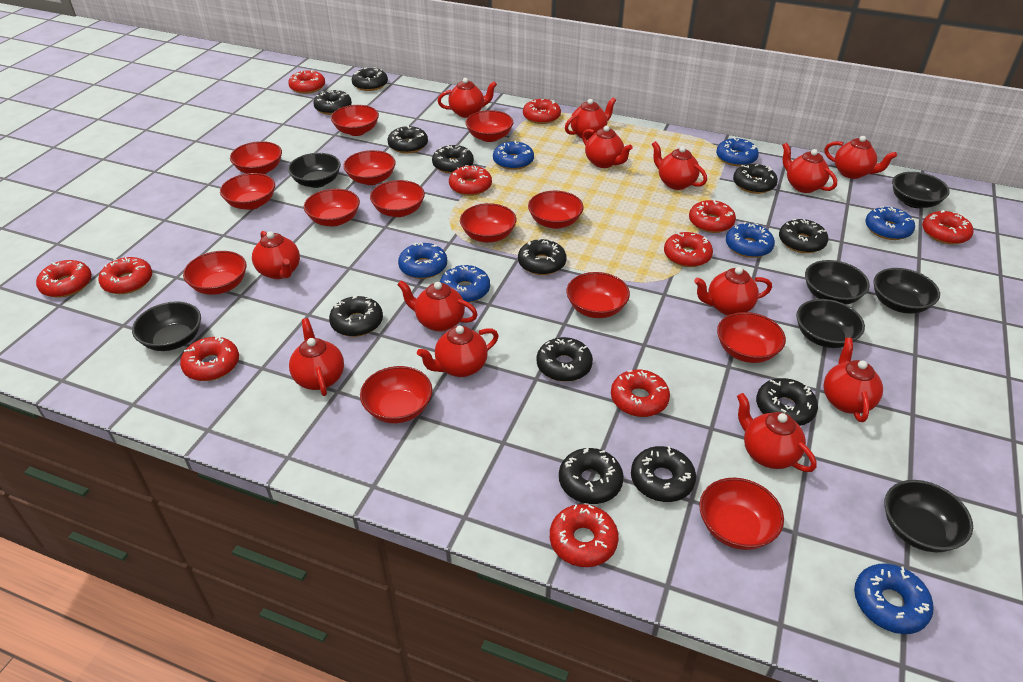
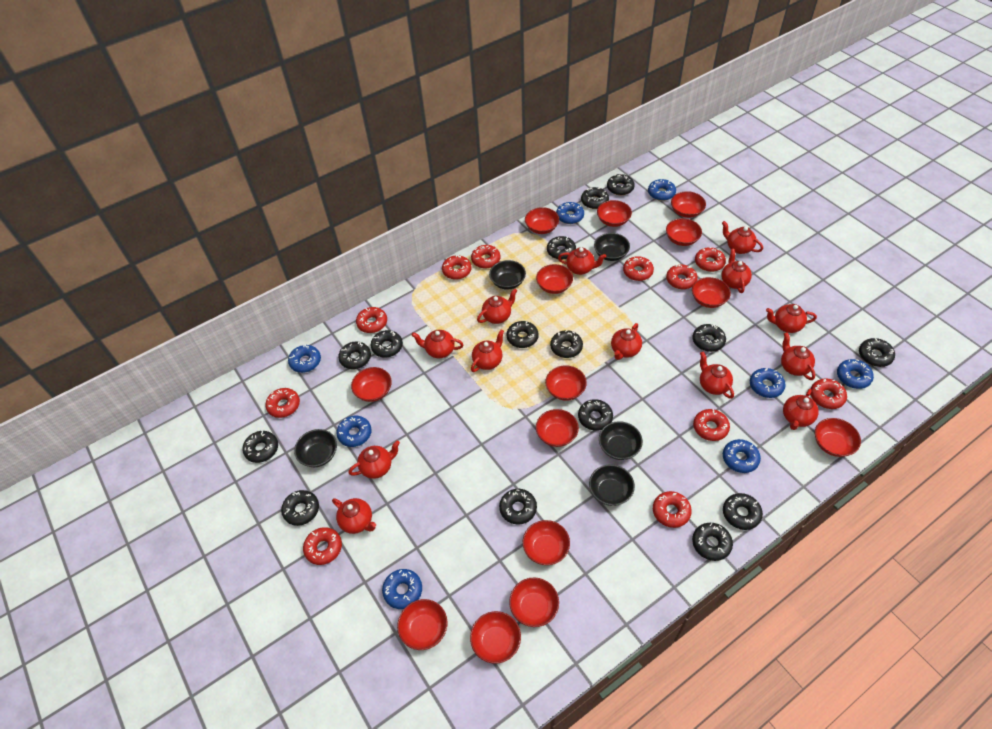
black bowl: 7 -> 5
black donut: 12 -> 15
blue donut: 7 -> 8

